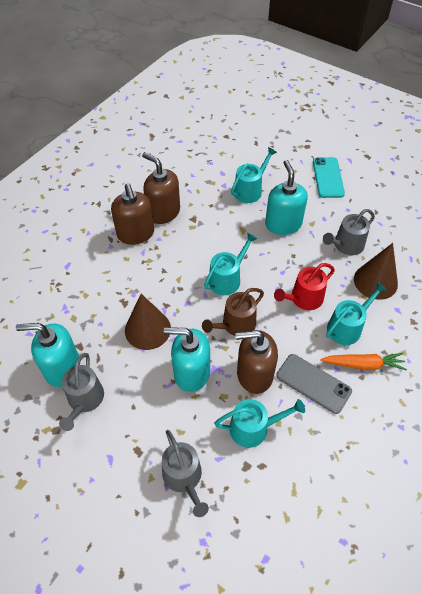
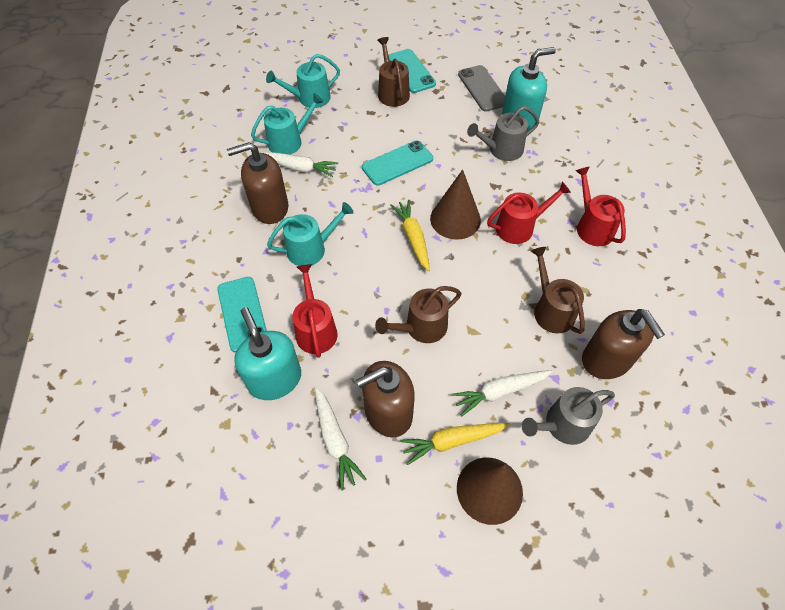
brown watering can: 1 -> 3
grey watering can: 3 -> 2
orange carrot: 1 -> 0
red watering can: 1 -> 3
turquoise phone: 1 -> 3
turquoise soap dispenser: 3 -> 2
turquoise watering can: 4 -> 3
white carrot: 0 -> 3
yellow carrot: 0 -> 2

